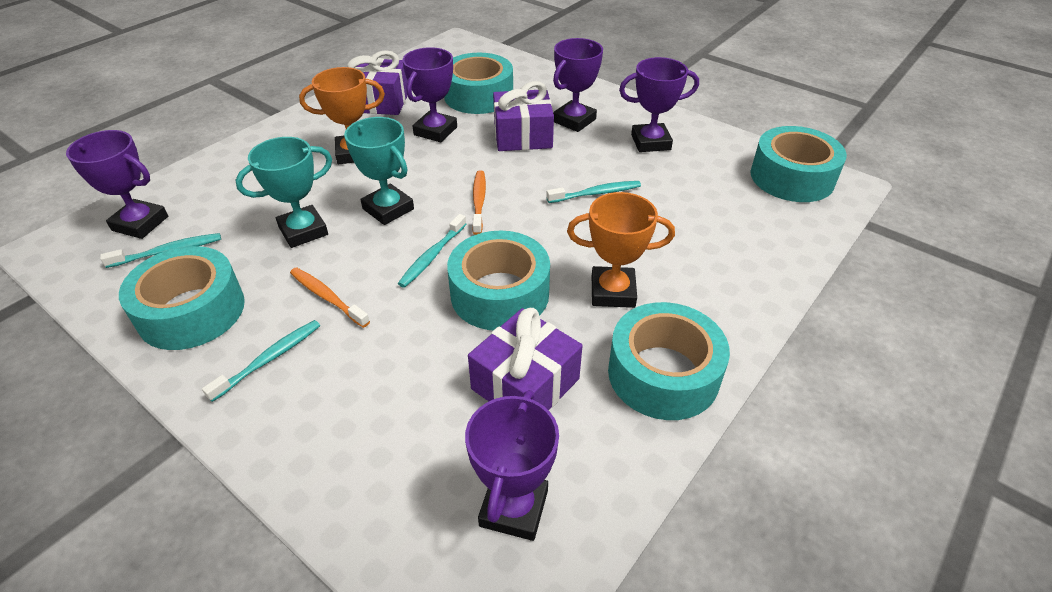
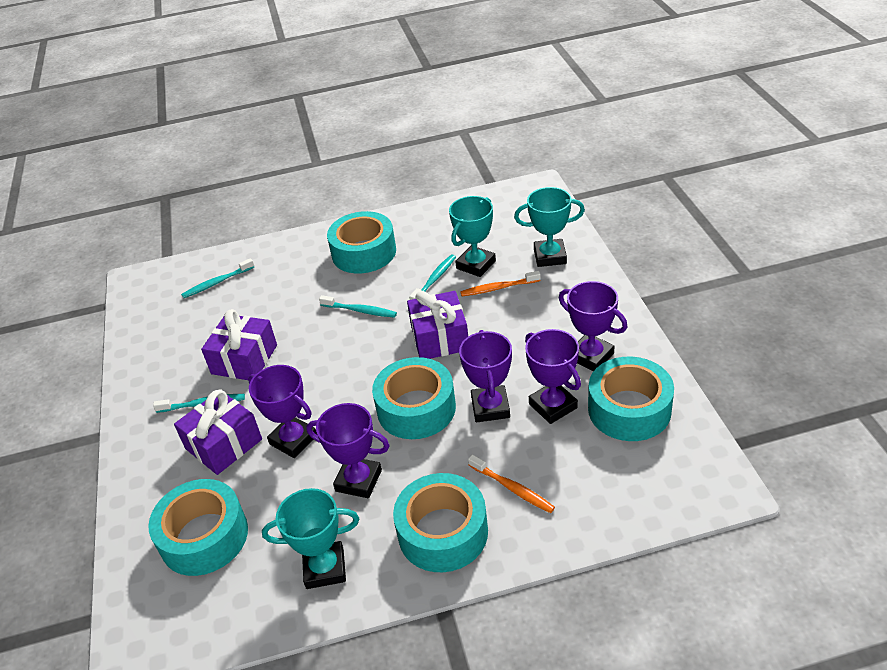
orange trophy: 2 -> 0
turquoise trophy: 2 -> 3

